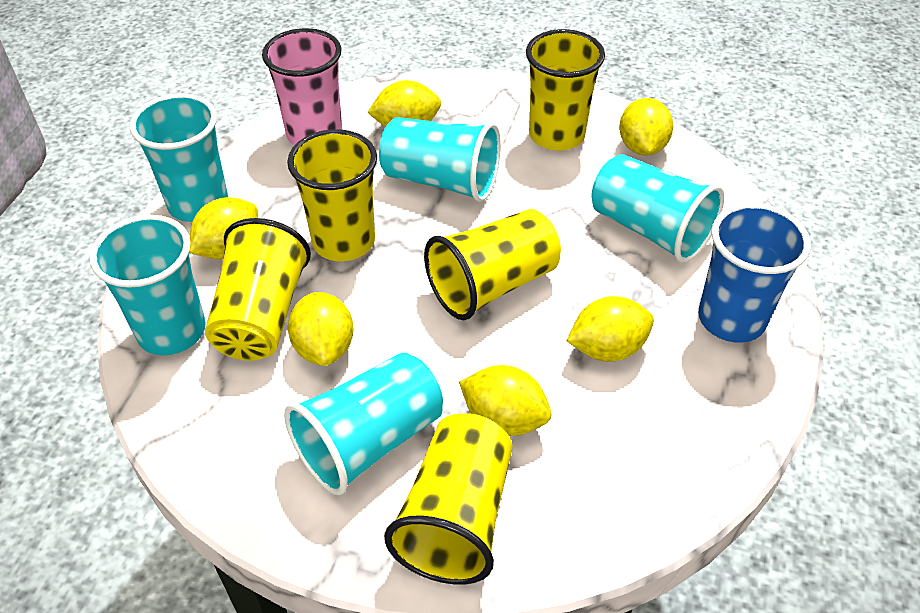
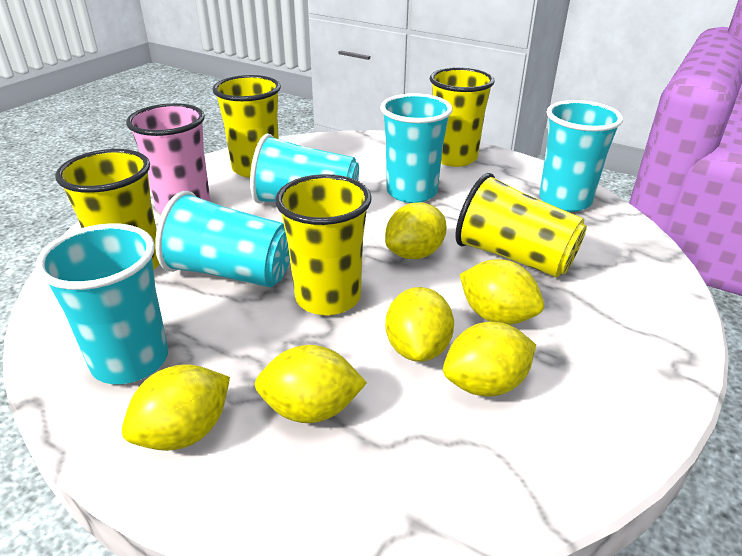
blue cup: 1 -> 0

